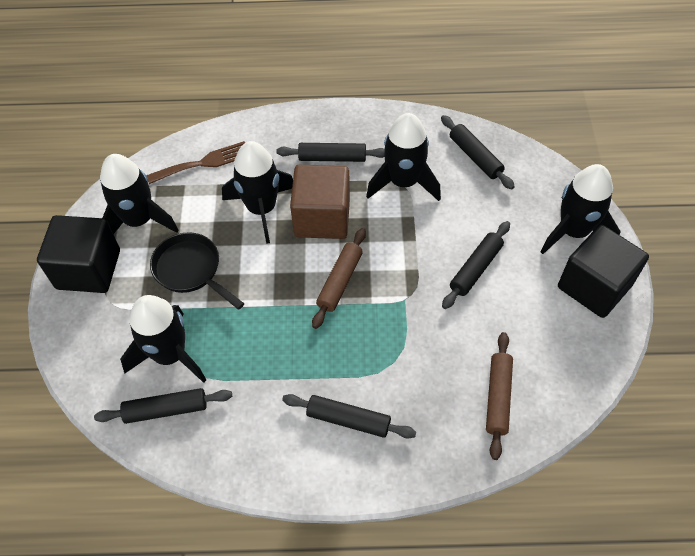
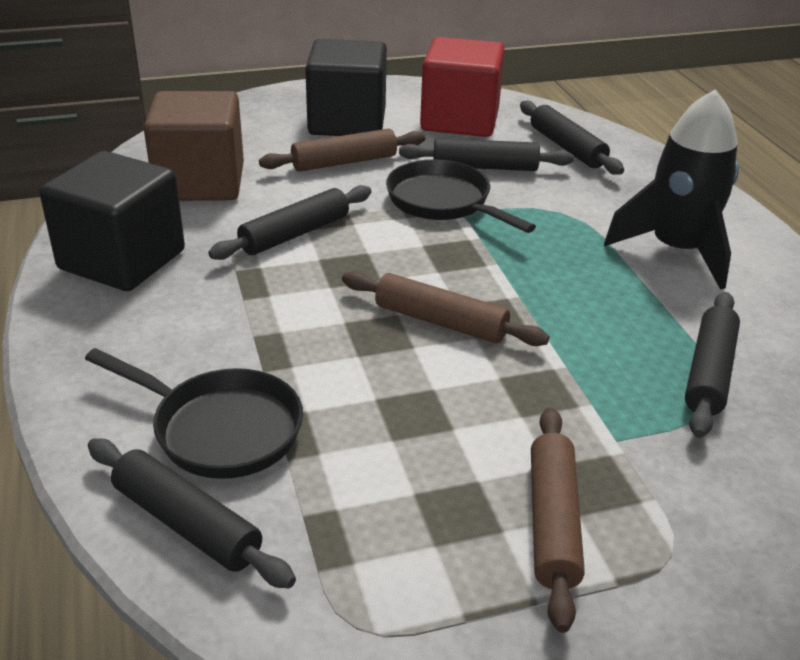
black pan: 1 -> 2
black rocket: 5 -> 1
brown fork: 1 -> 0
brown rolling pin: 2 -> 3
red cube: 0 -> 1

